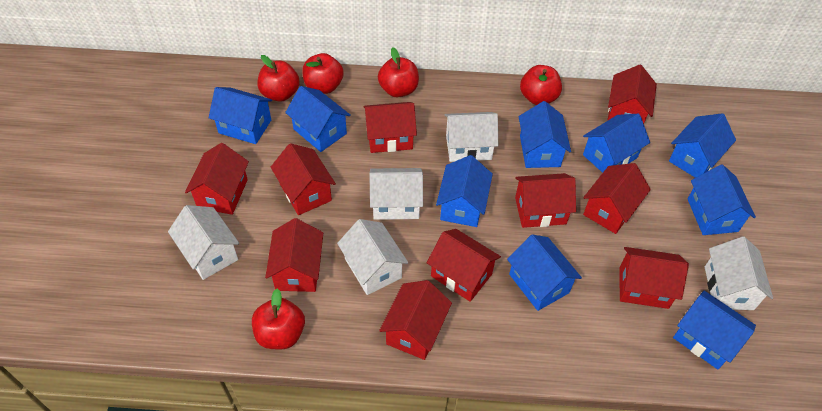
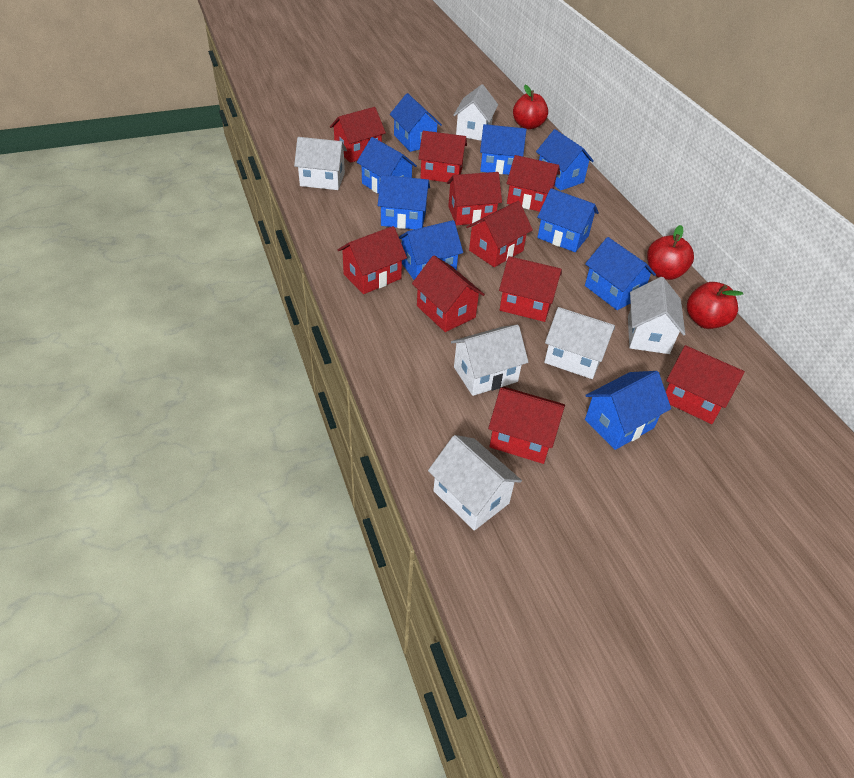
red apple: 5 -> 3
white house: 5 -> 6

